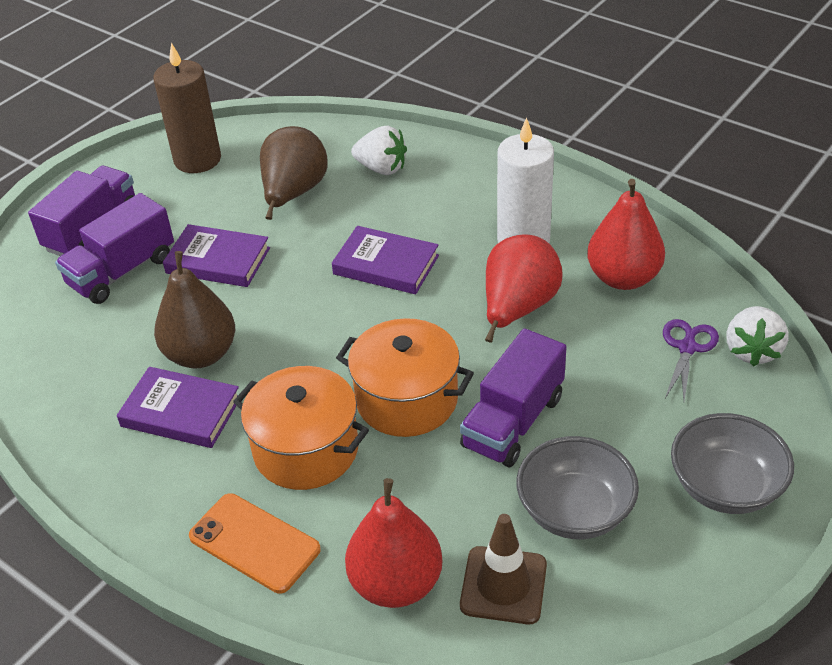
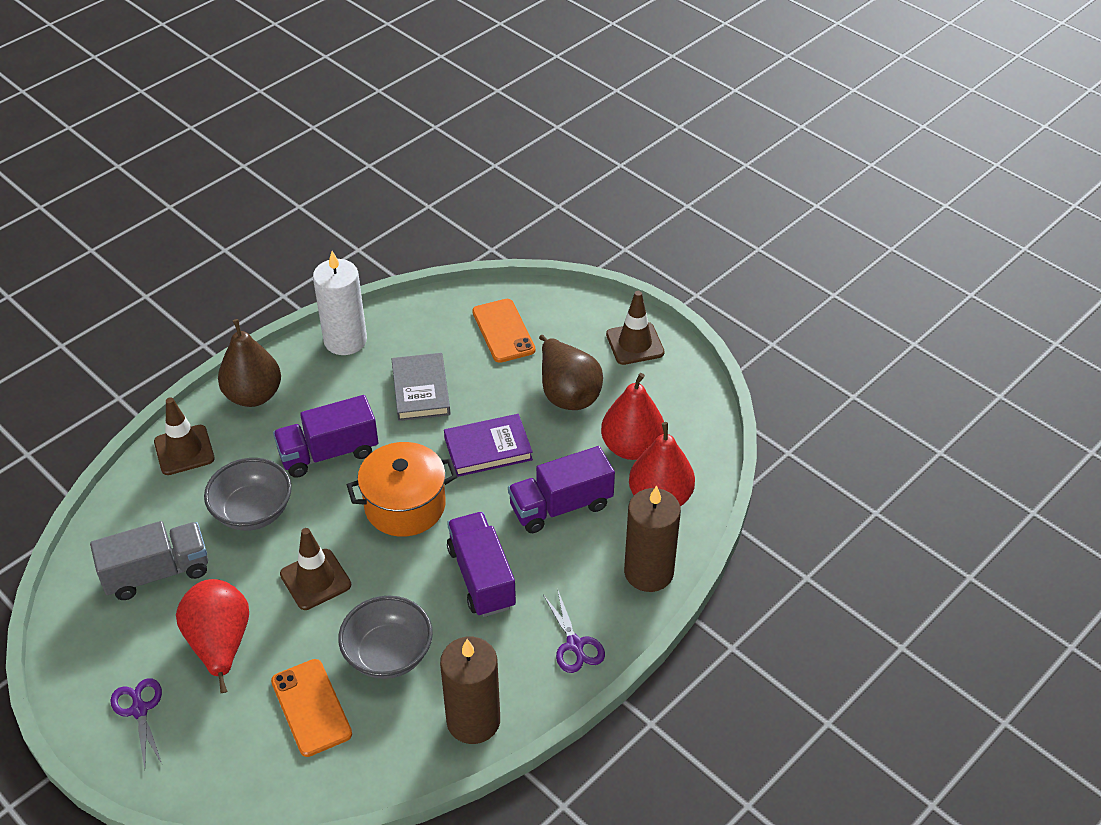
brown candle: 1 -> 2
brown traffic cone: 1 -> 3
grey book: 0 -> 1
grey truck: 0 -> 1
orange phone: 1 -> 2
orange pot: 2 -> 1
purple book: 3 -> 1
purple scissors: 1 -> 2
white strawberry: 2 -> 0

